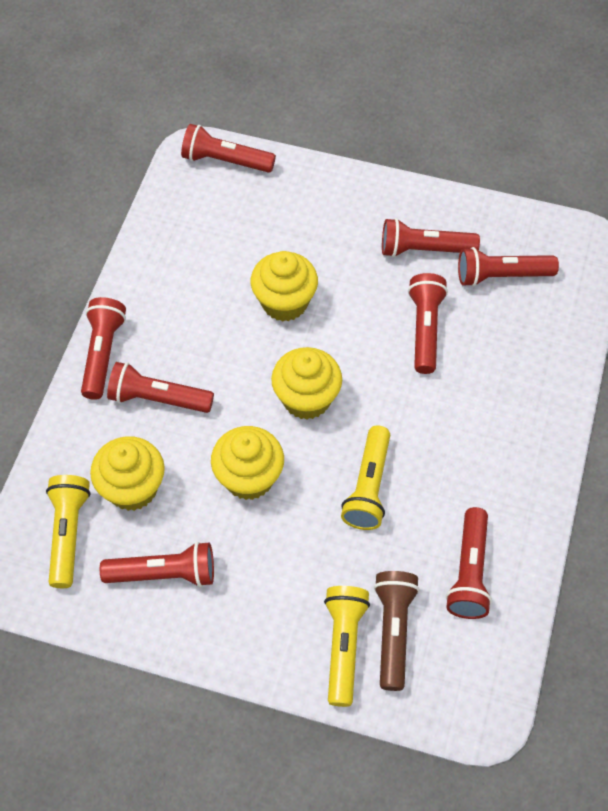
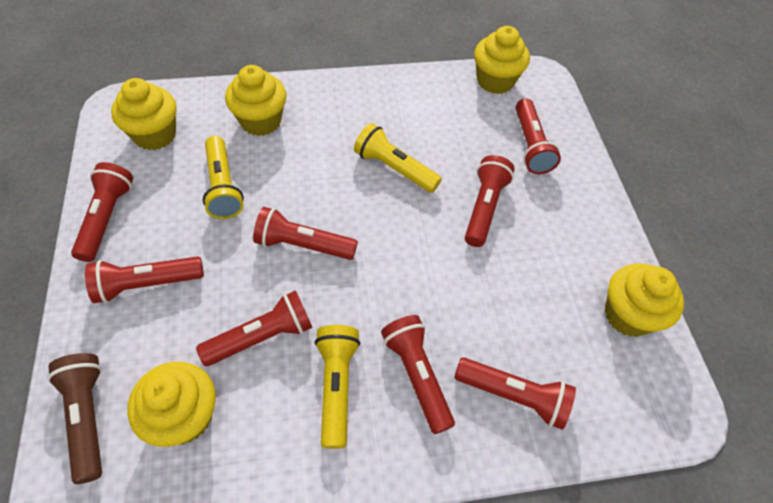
yellow cupcake: 4 -> 5

